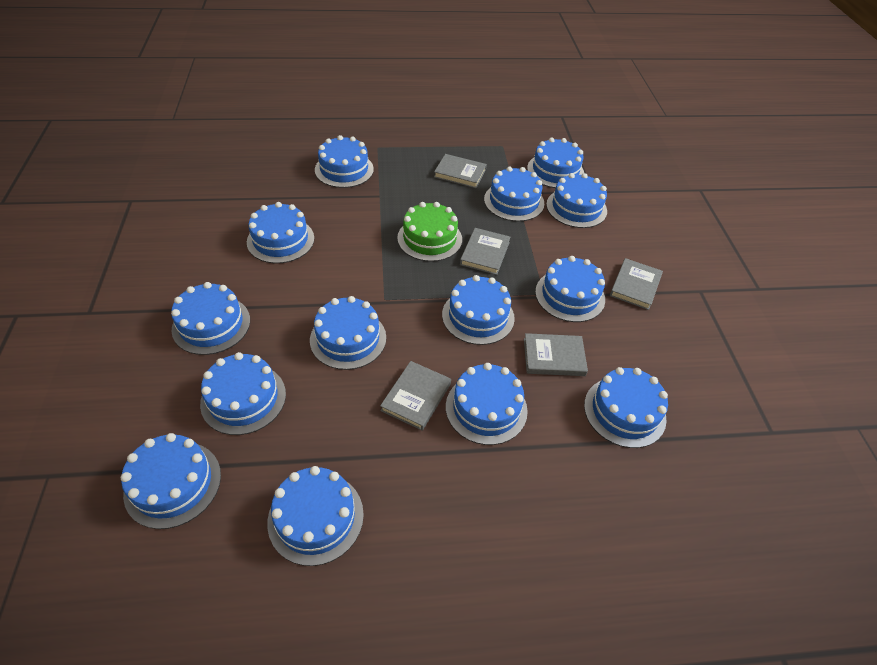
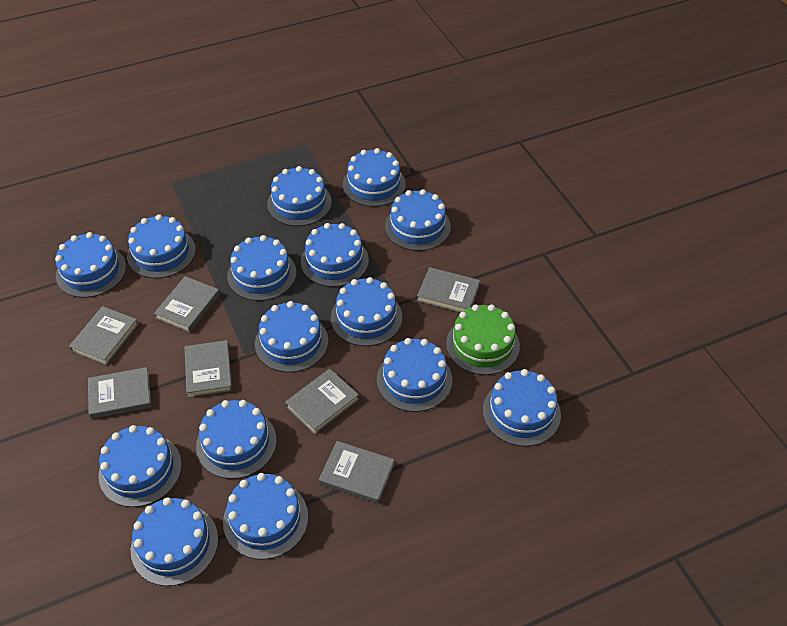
blue cake: 14 -> 15
grey book: 5 -> 7

